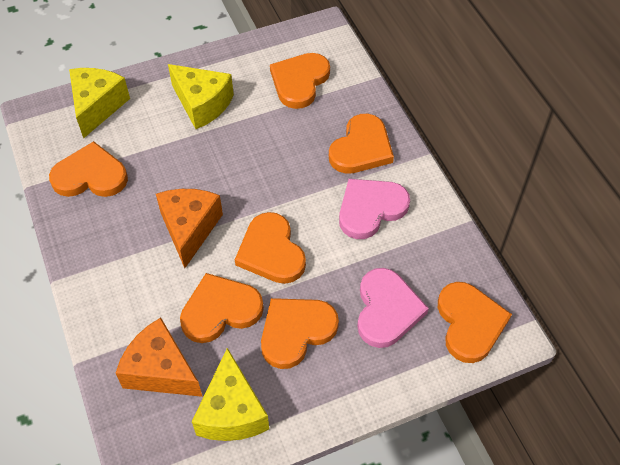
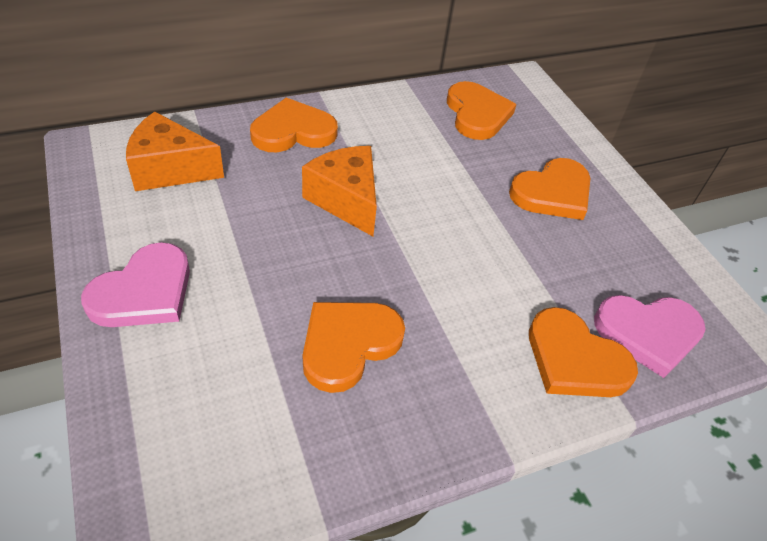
orange heart: 7 -> 5
yellow cheese: 3 -> 0

